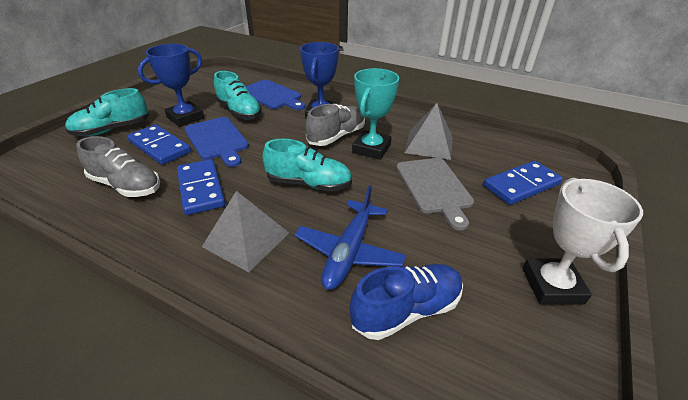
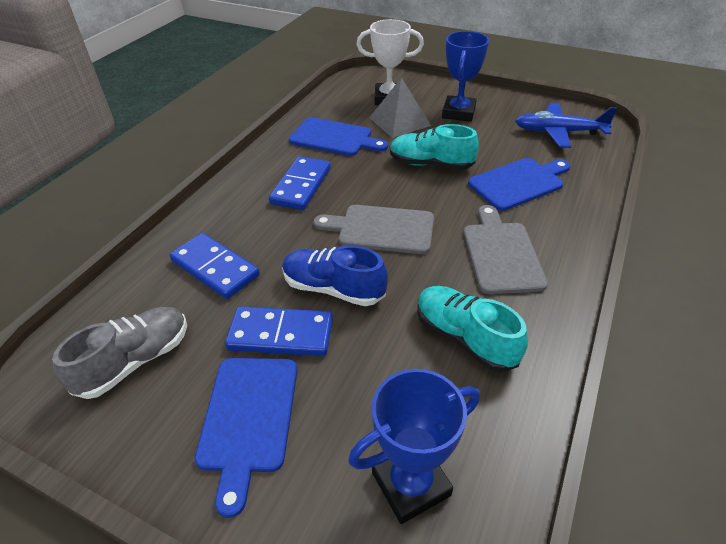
blue cutting board: 2 -> 3
grey cutting board: 1 -> 2
grey pyramid: 2 -> 1
grey shoe: 2 -> 1
turquoise shoe: 3 -> 2
turquoise trophy: 1 -> 0

